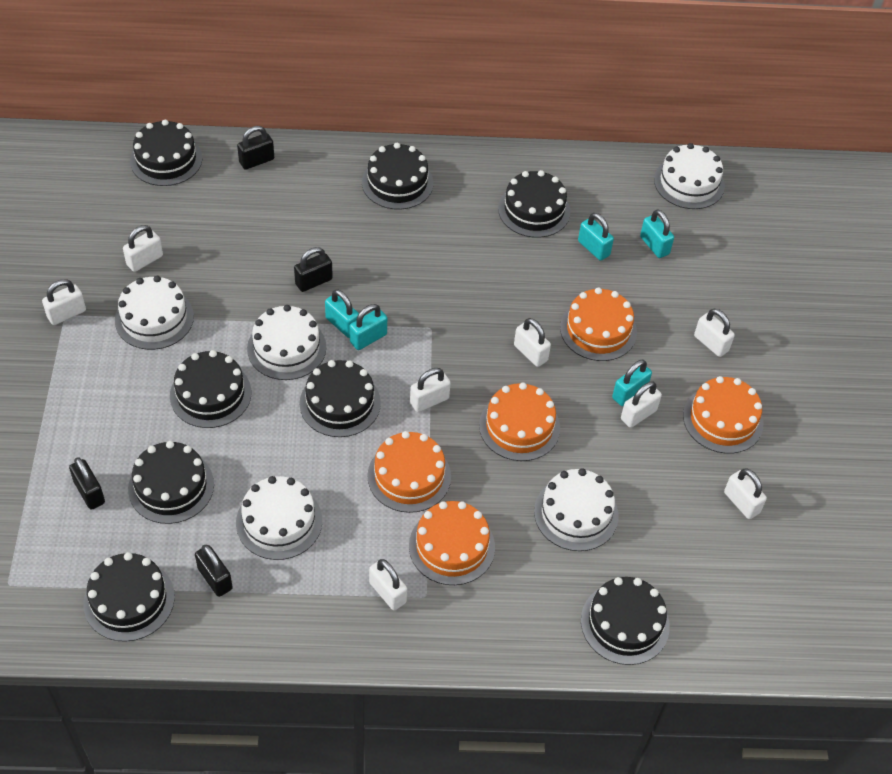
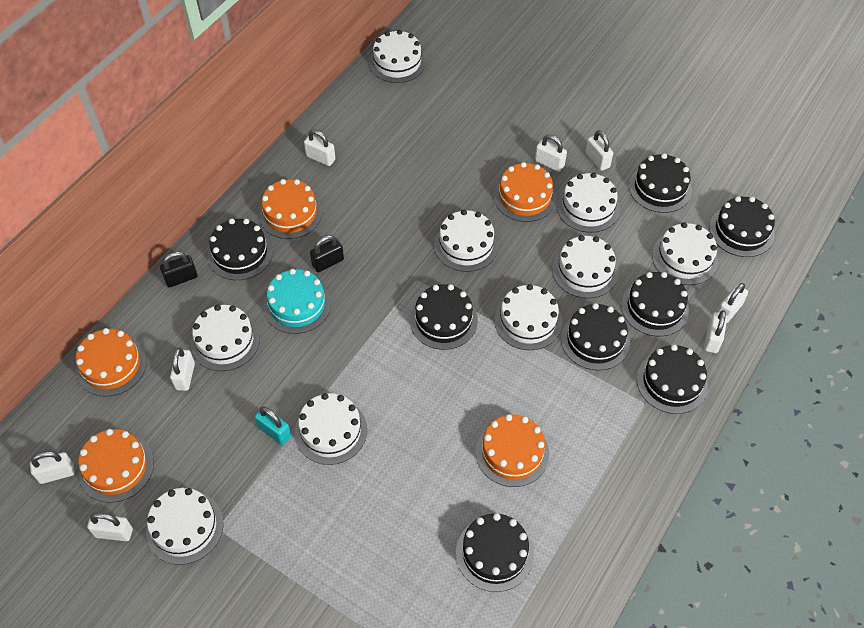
black padlock: 4 -> 2
turquoise cake: 0 -> 1
turquoise padlock: 5 -> 1
white cake: 5 -> 9

